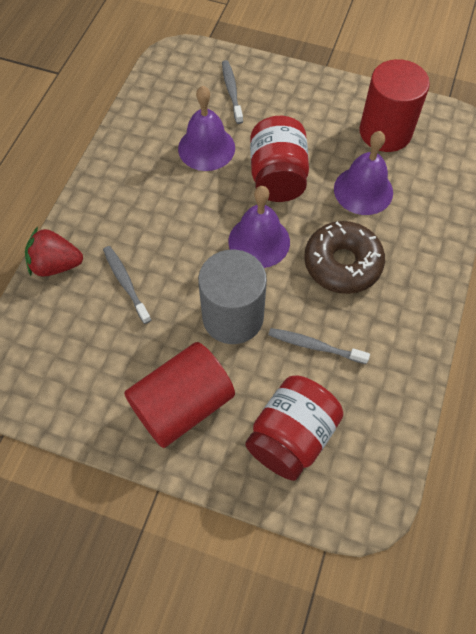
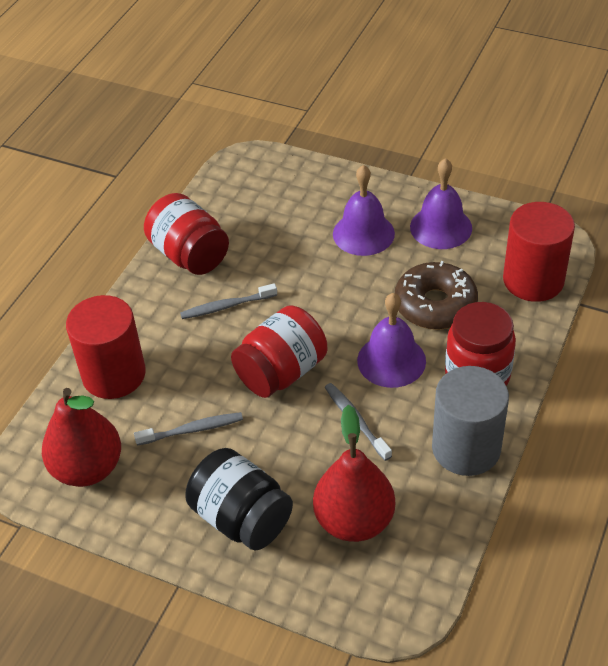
black jar: 0 -> 1
red jar: 2 -> 3
red pear: 0 -> 2
red strawberry: 1 -> 0

